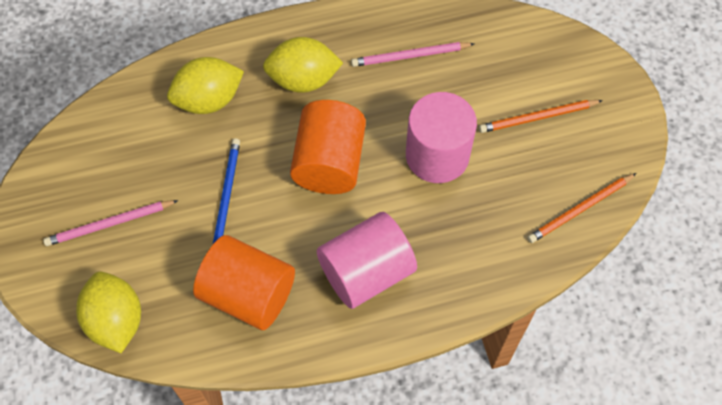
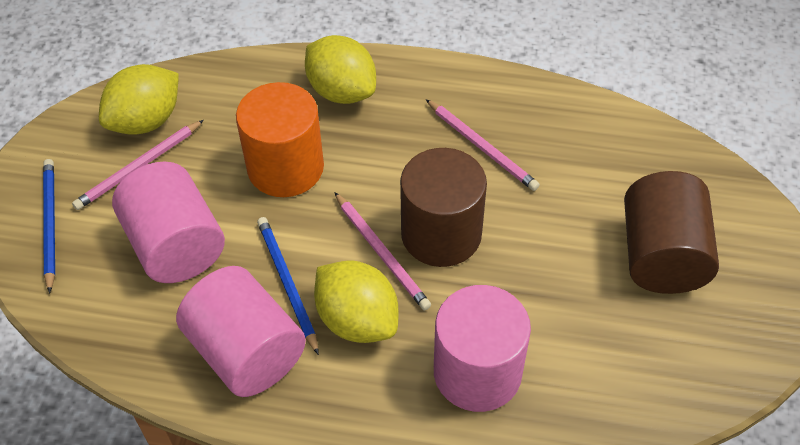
blue pencil: 1 -> 2
brown cylinder: 0 -> 2
orange cylinder: 2 -> 1
orange pencil: 2 -> 0
pink cylinder: 2 -> 3
pink pencil: 2 -> 3

